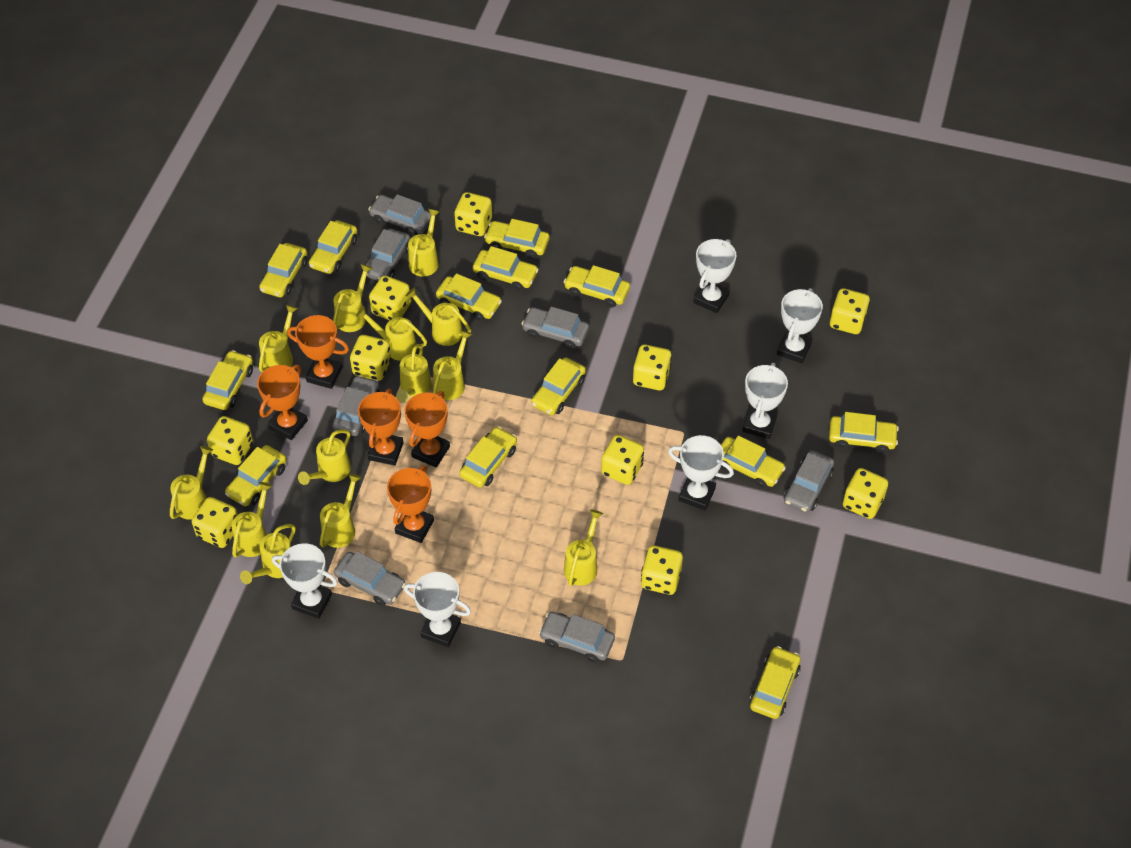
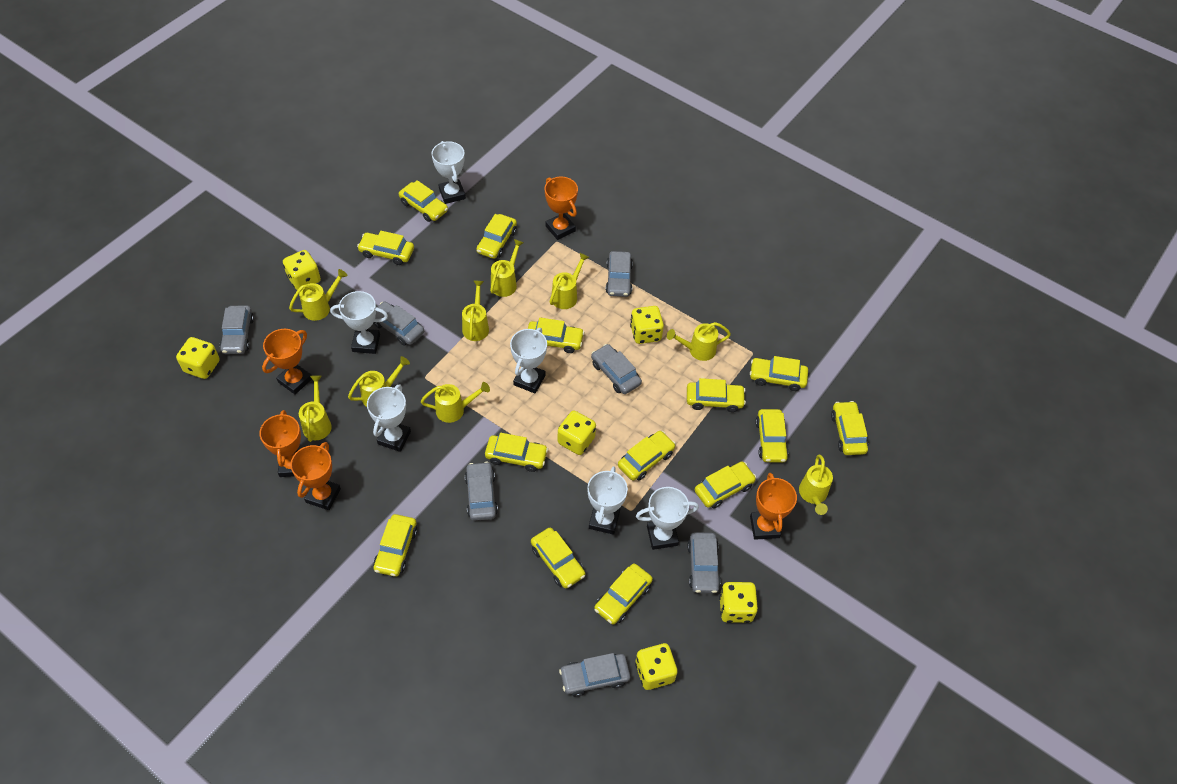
yellow car: 13 -> 14
yellow dice: 10 -> 6
yellow watering can: 13 -> 9

